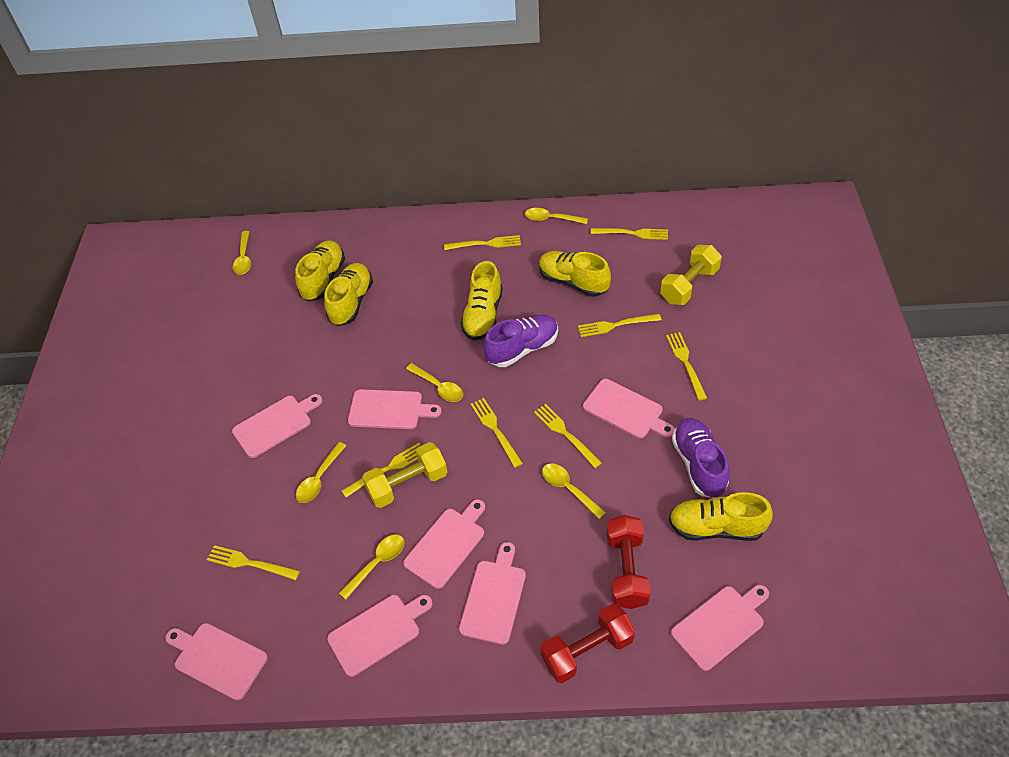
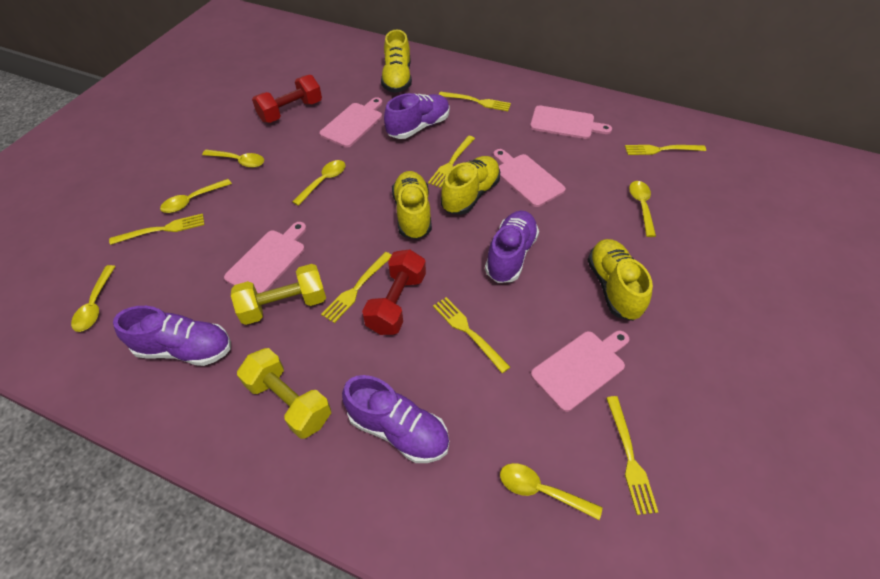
pink cutting board: 8 -> 5
purple shoe: 2 -> 4
yellow fork: 8 -> 7
yellow shoe: 5 -> 4

